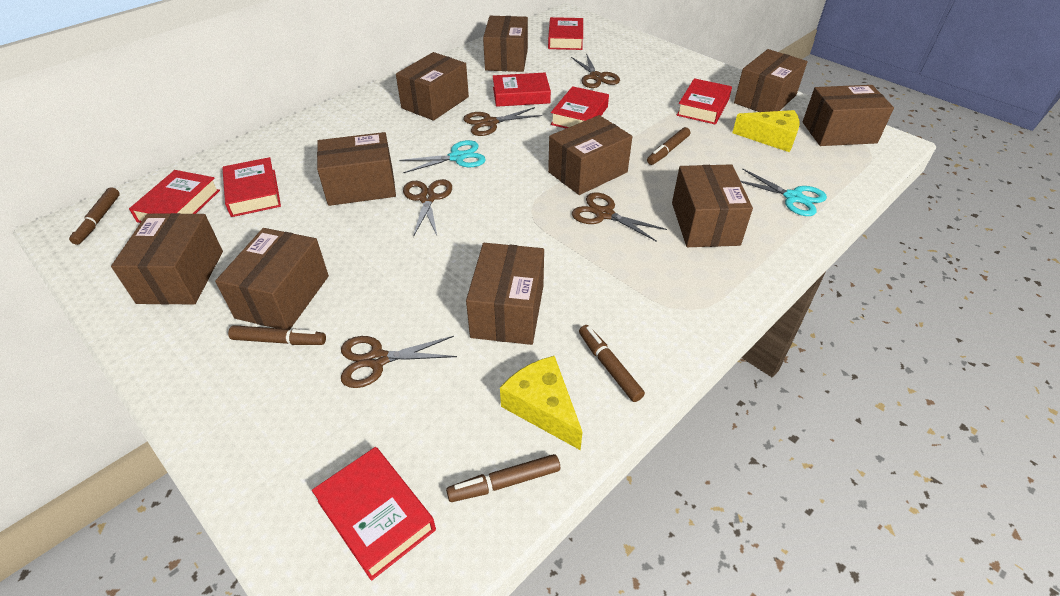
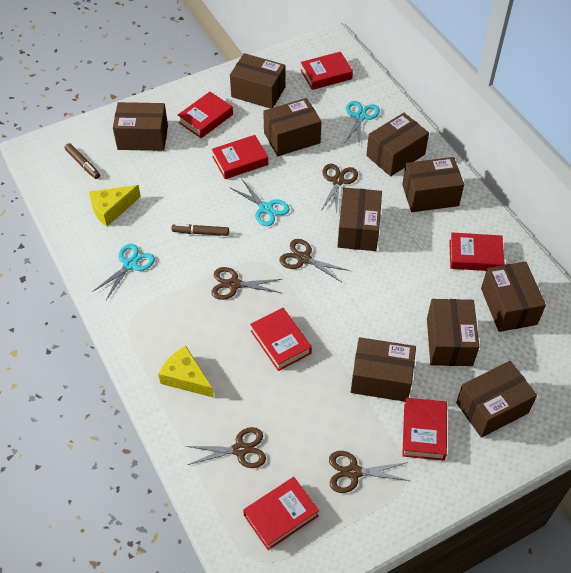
brown marker: 5 -> 2
turquoise scissors: 2 -> 3

